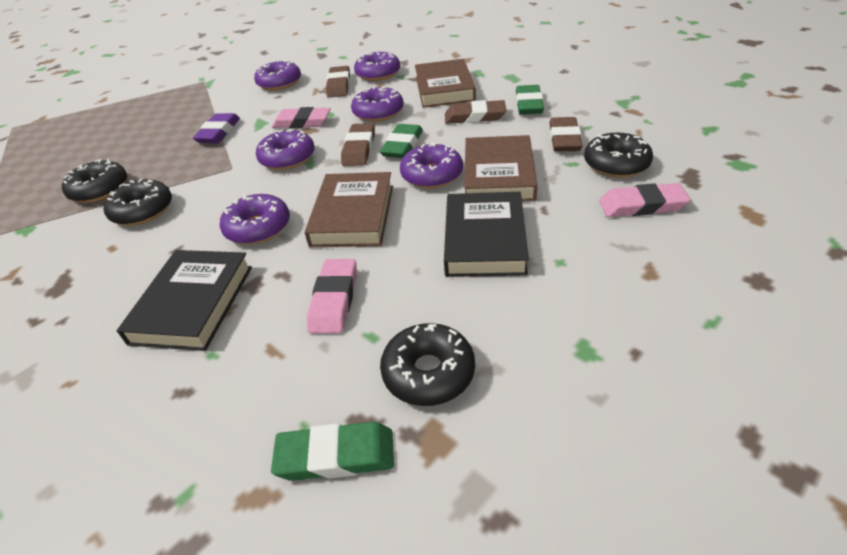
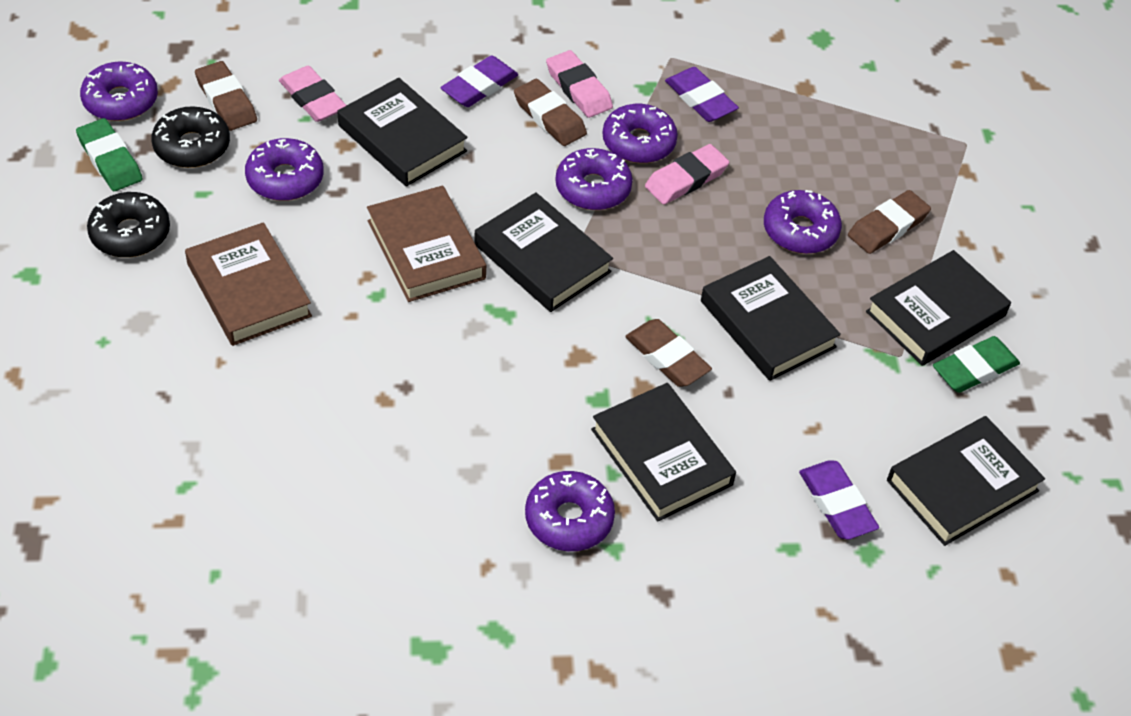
black book: 2 -> 6
black donut: 4 -> 2
brown book: 3 -> 2
green eraser: 3 -> 2
purple eraser: 1 -> 3

